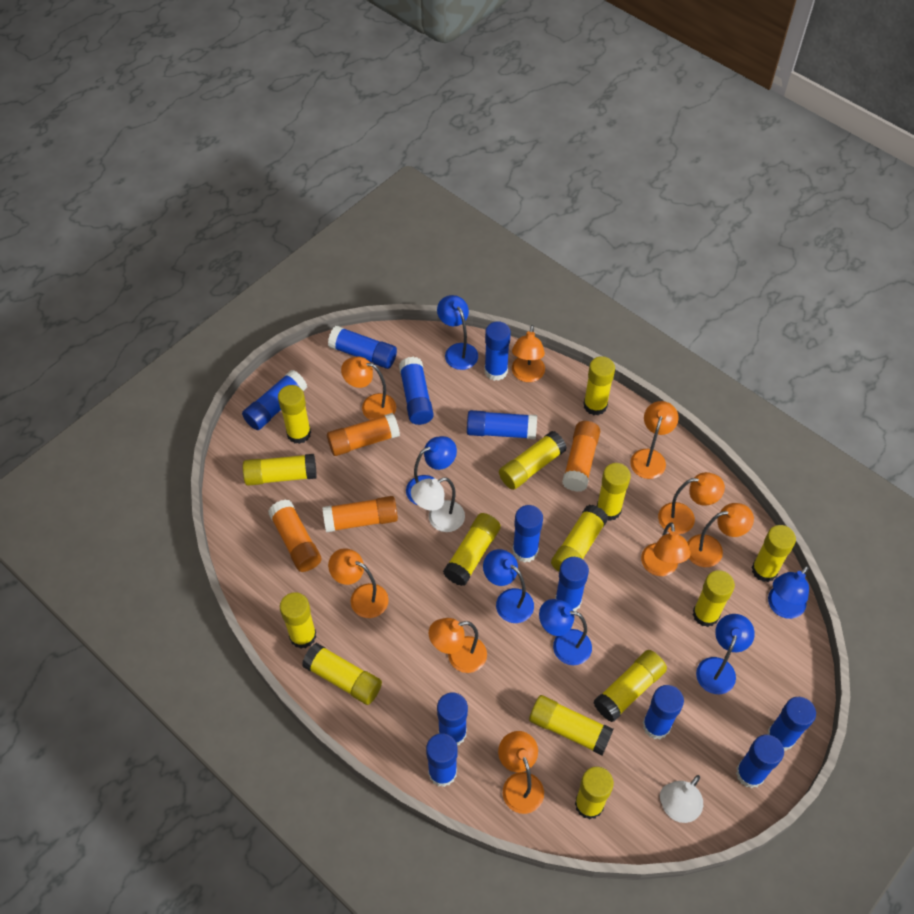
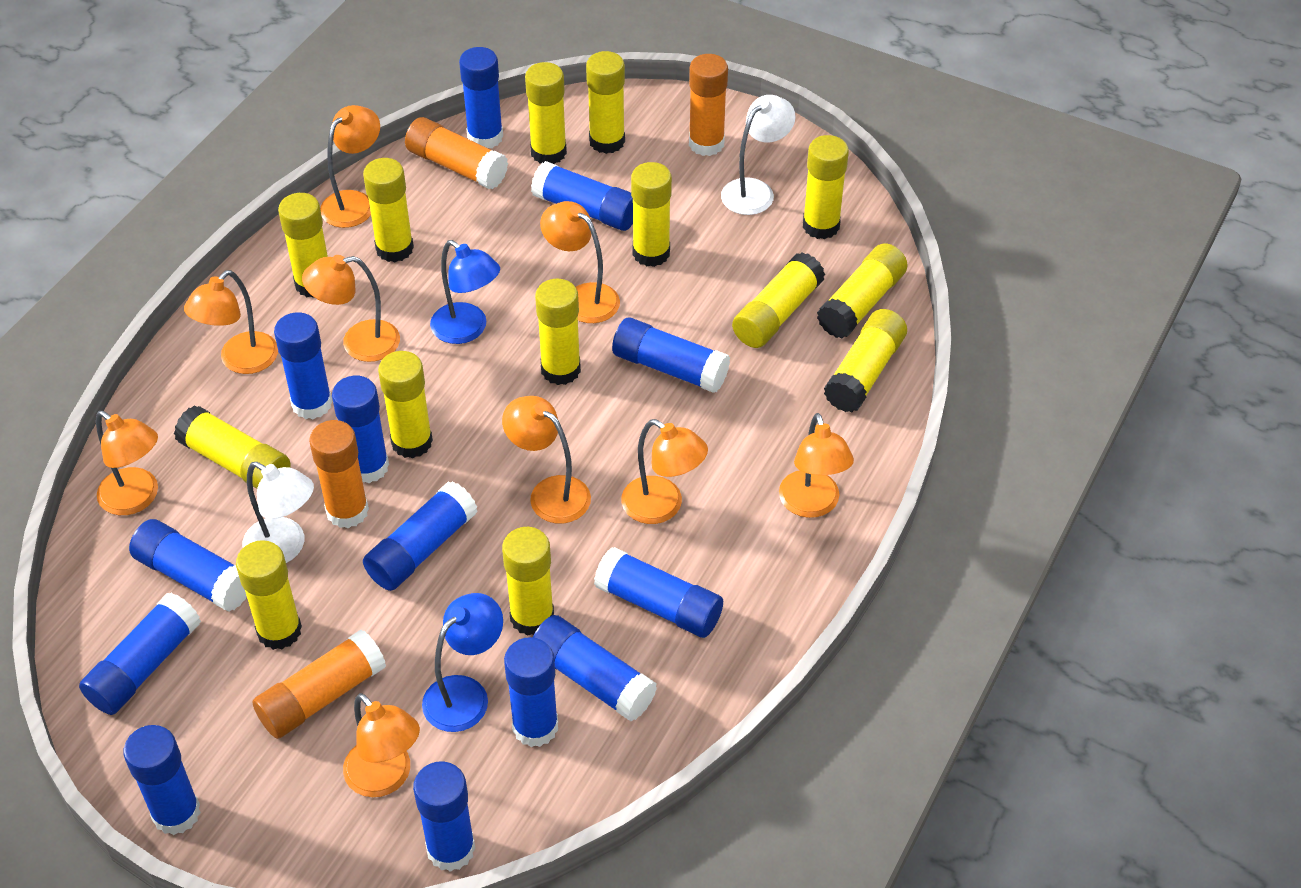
blue glue stick: 12 -> 13
blue lamp: 6 -> 2

